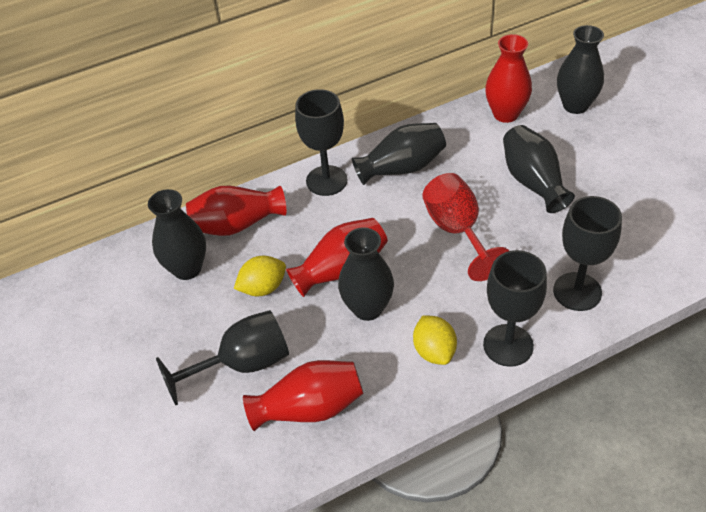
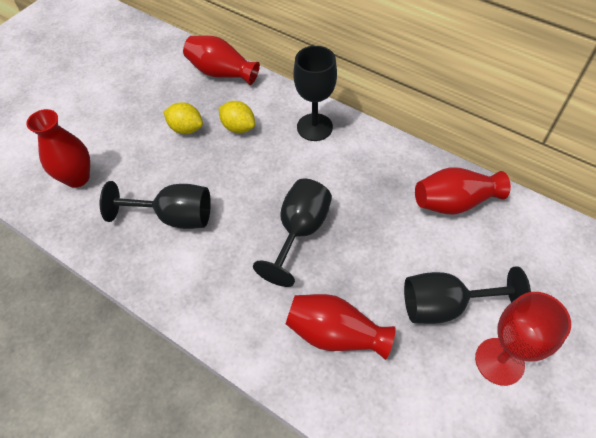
black vase: 5 -> 0

